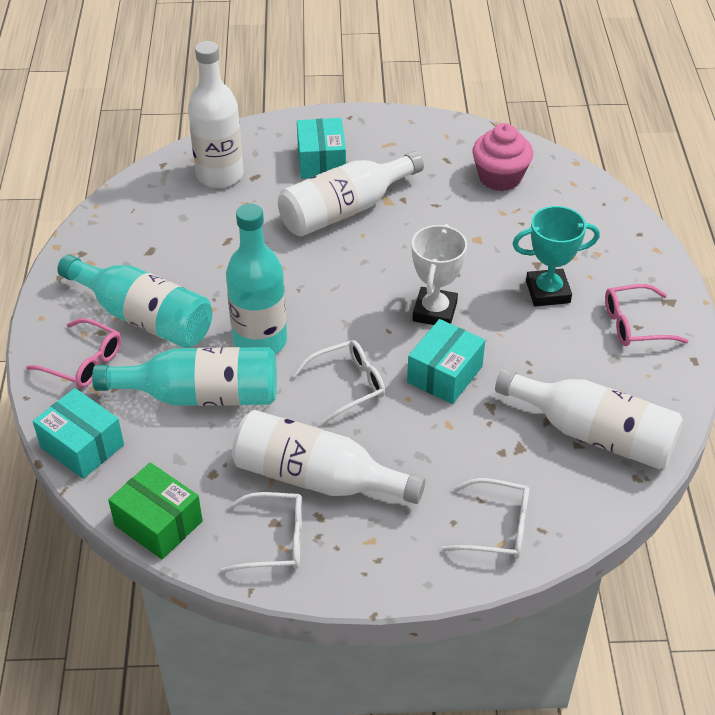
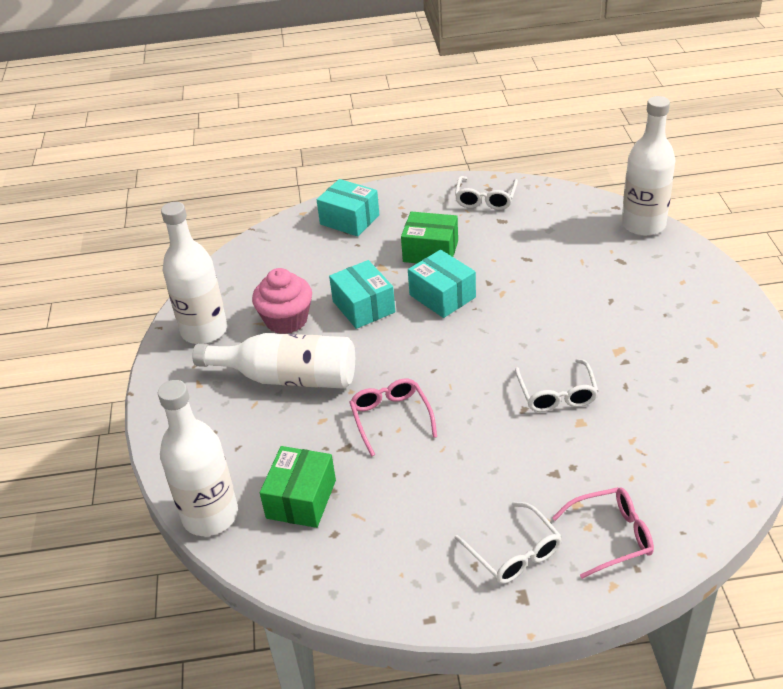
green box: 1 -> 2
turquoise bottle: 3 -> 0
turquoise trophy: 1 -> 0
white trophy: 1 -> 0

